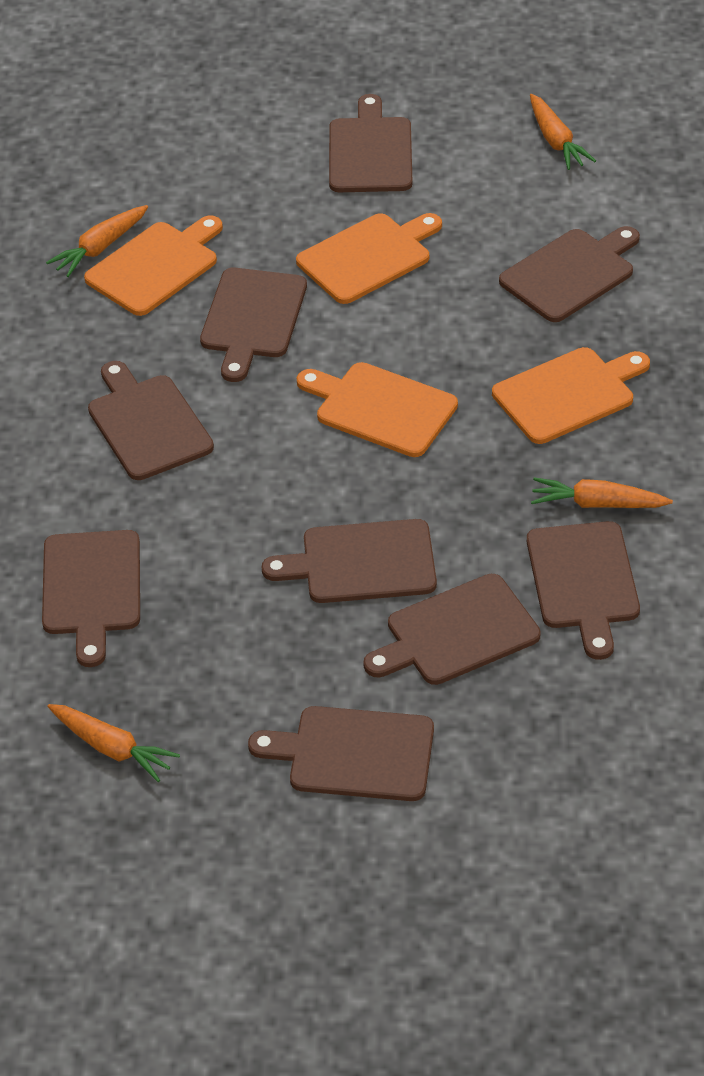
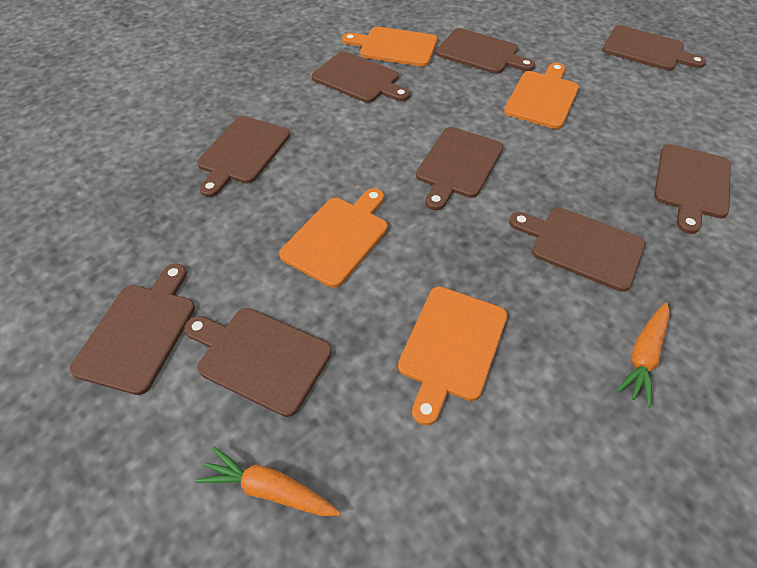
orange carrot: 4 -> 2

